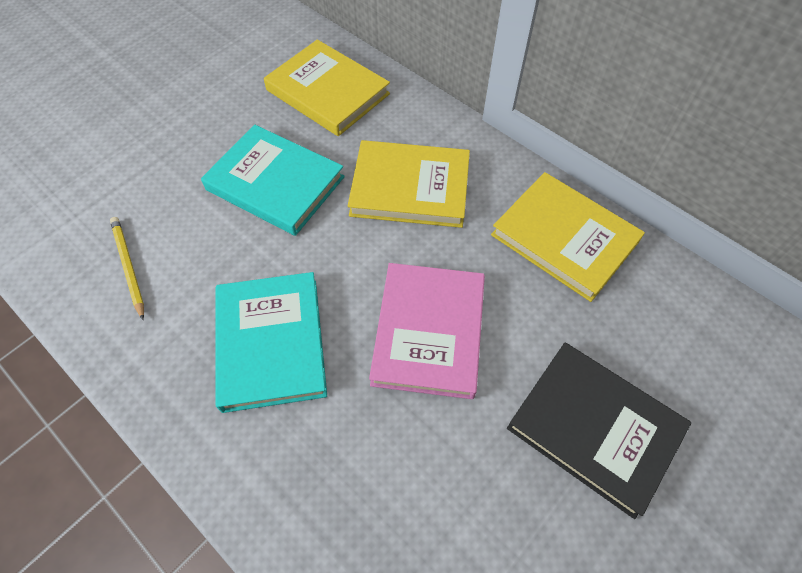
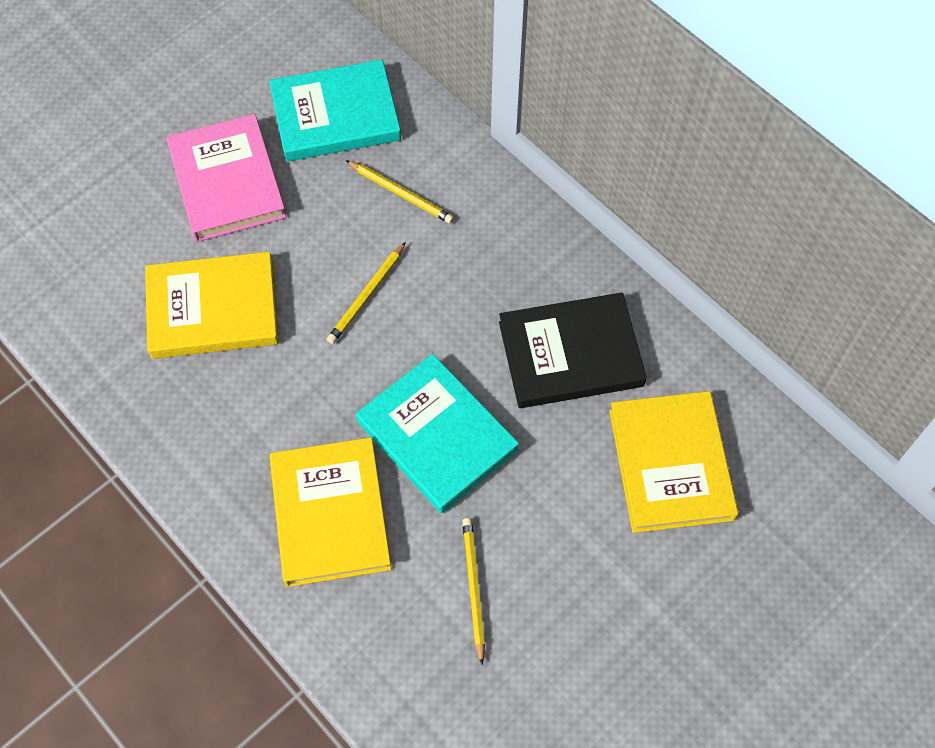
yellow pencil: 1 -> 3

